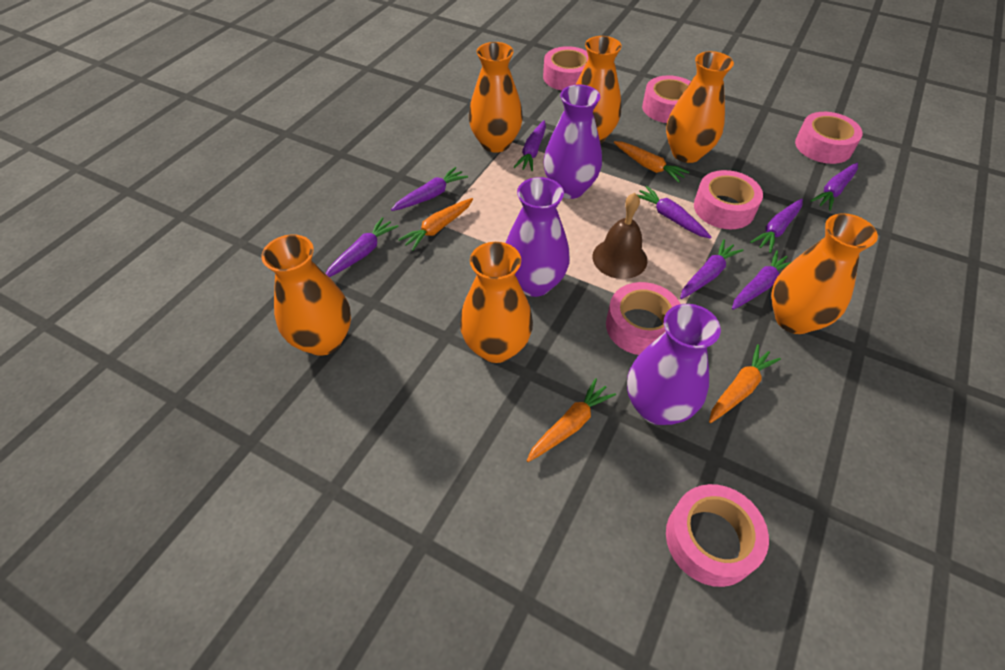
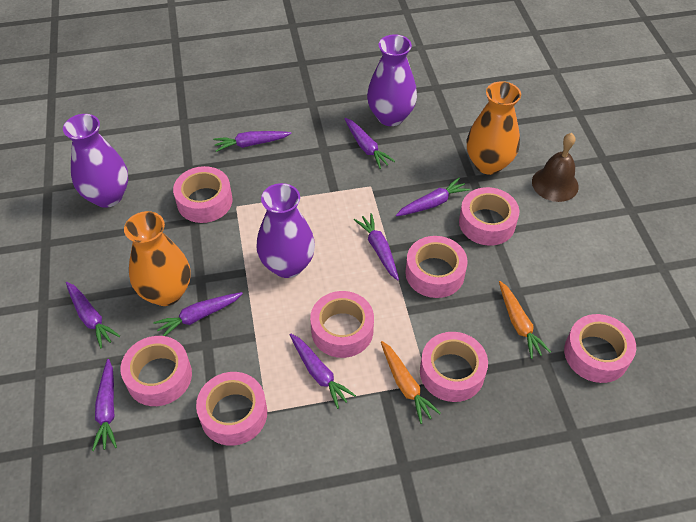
orange carrot: 4 -> 2
orange vase: 6 -> 2
pink tape: 6 -> 8

